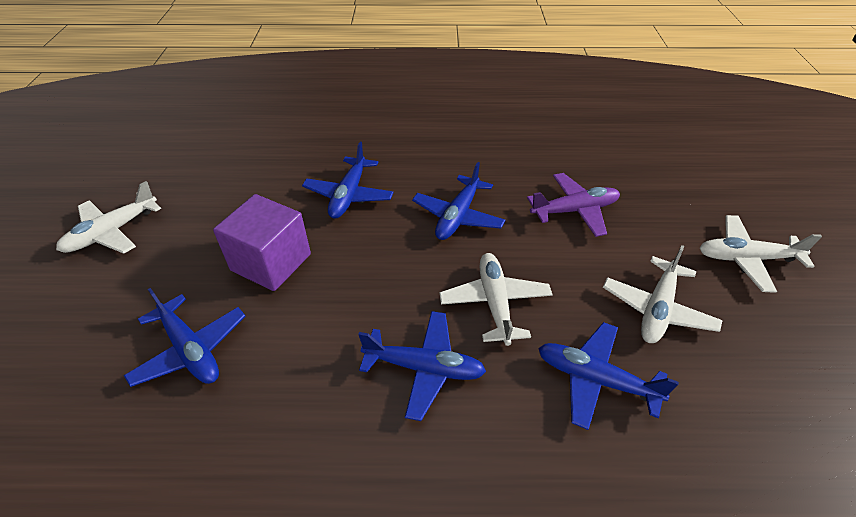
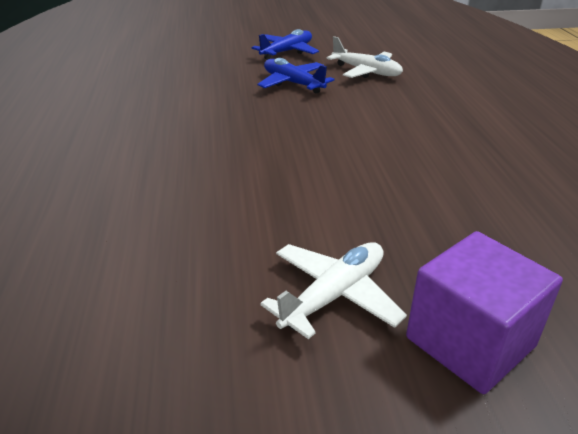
blue plane: 5 -> 2
purple plane: 1 -> 0
white plane: 4 -> 2

